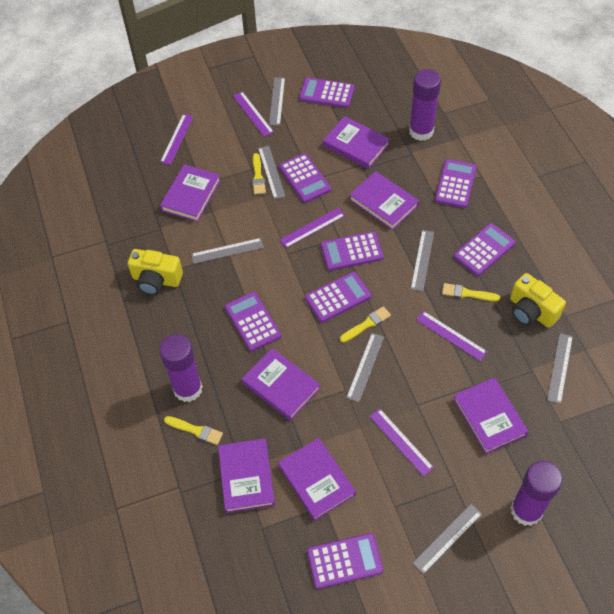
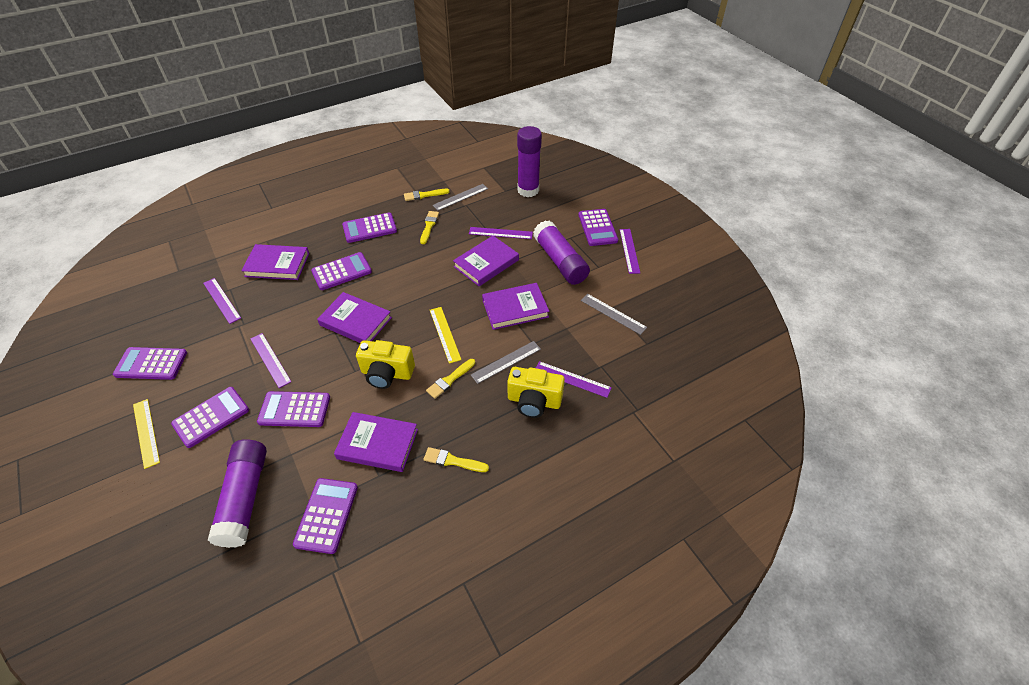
grey ruler: 7 -> 3
purple book: 7 -> 5
purple calculator: 8 -> 7
yellow ruler: 0 -> 2

